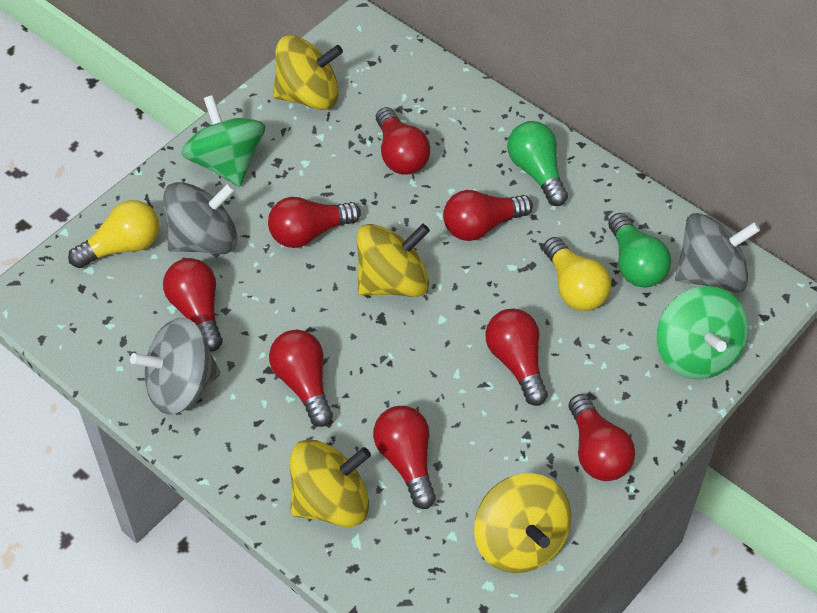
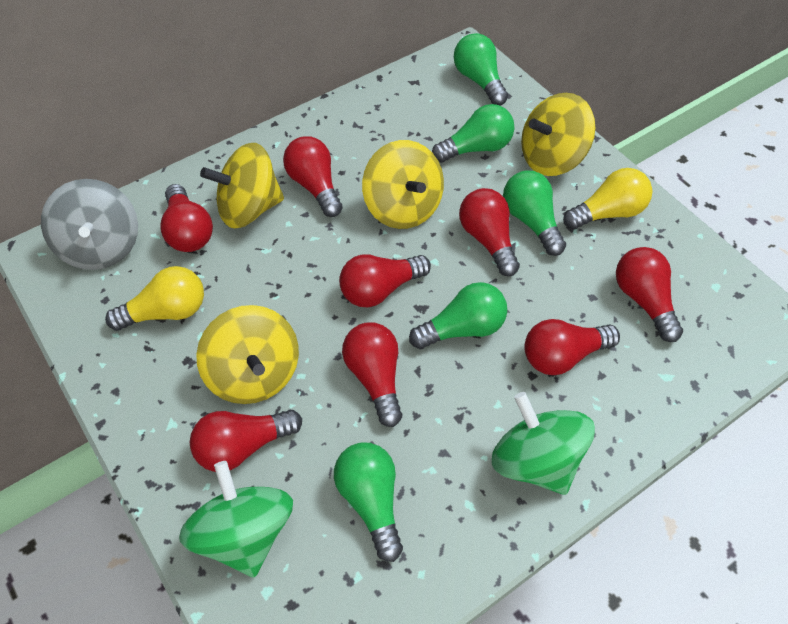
green light bulb: 2 -> 5
grey spinning top: 3 -> 1

